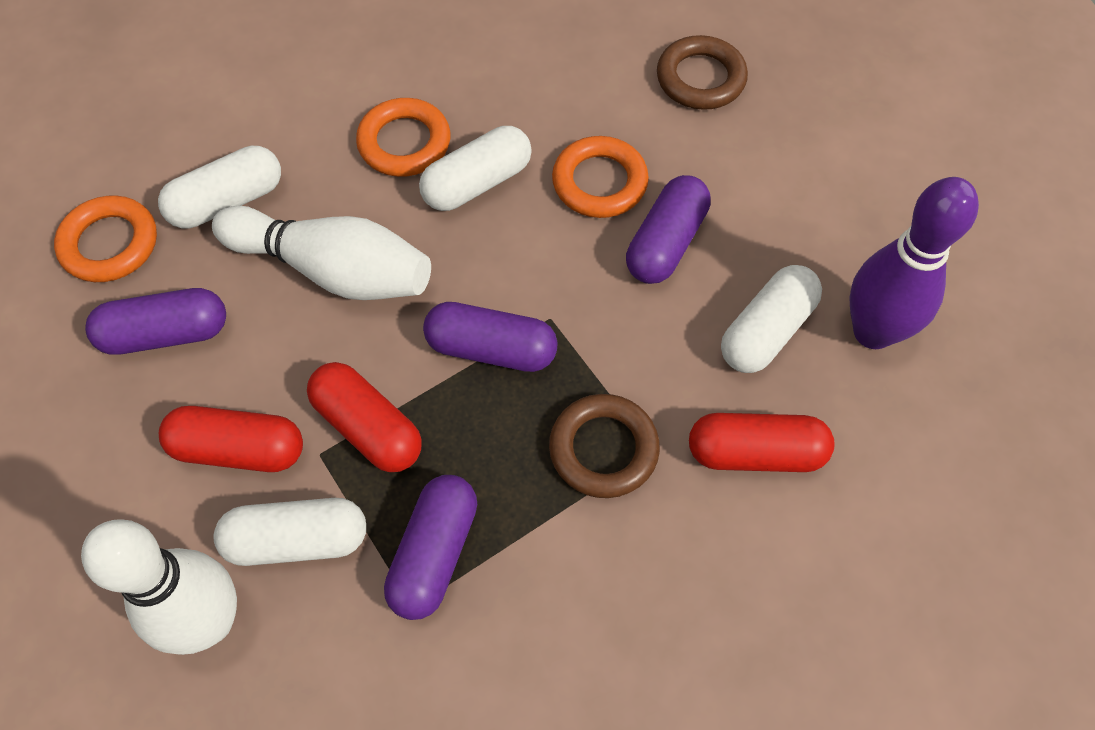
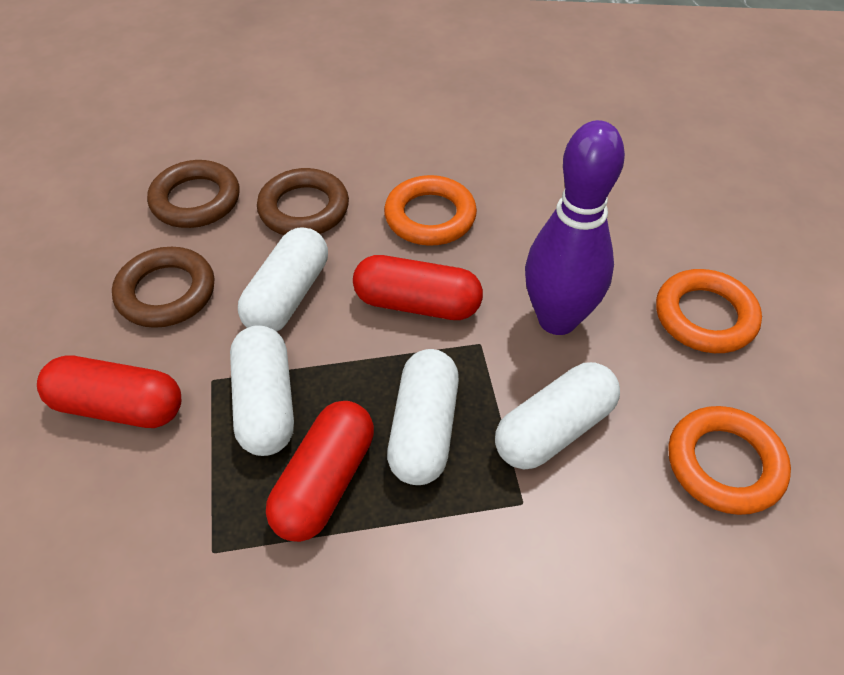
brown ring: 2 -> 3
purple capsule: 4 -> 0
white bowling pin: 2 -> 0

